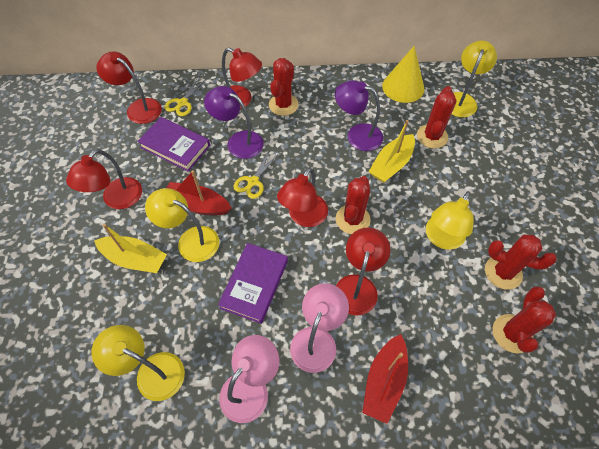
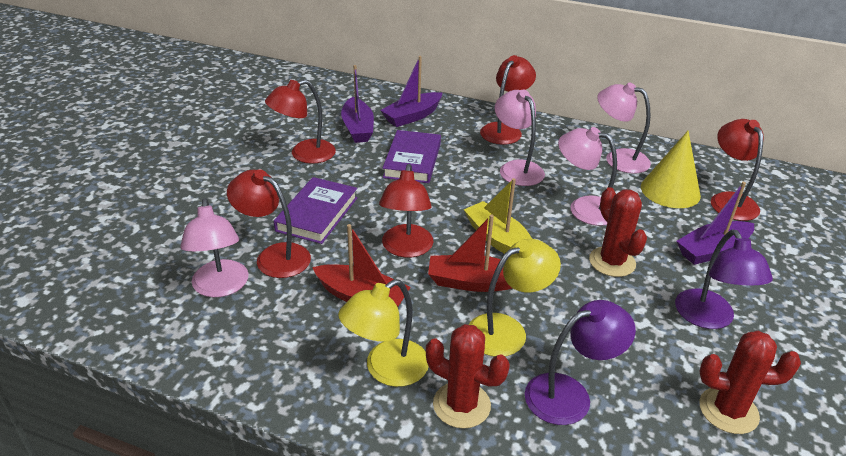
pink lamp: 2 -> 4
purple boat: 0 -> 3
red cactus: 5 -> 3
yellow boat: 2 -> 1
yellow lamp: 4 -> 2
yellow scissors: 2 -> 0

